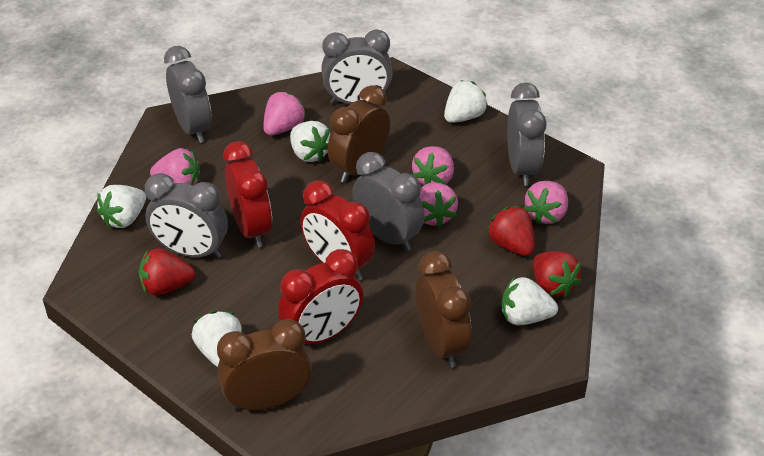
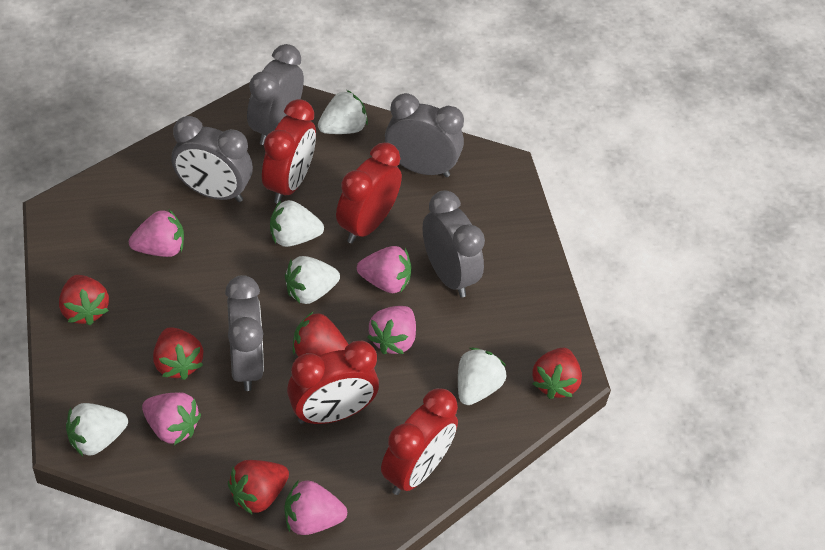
brown clock: 3 -> 0
red clock: 3 -> 4
red strawberry: 3 -> 5

